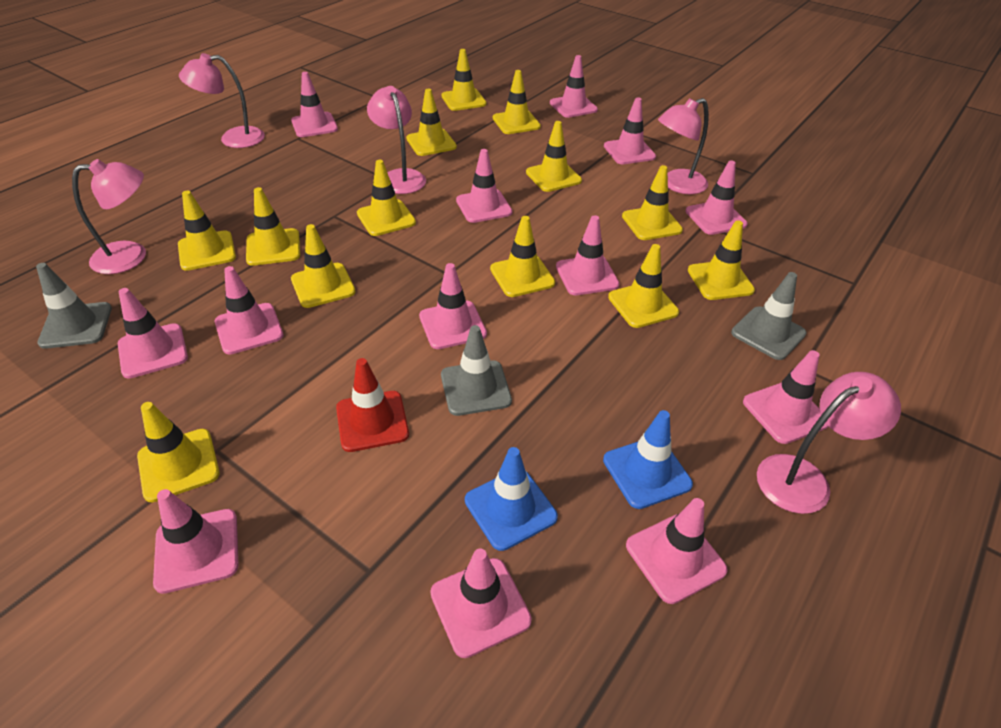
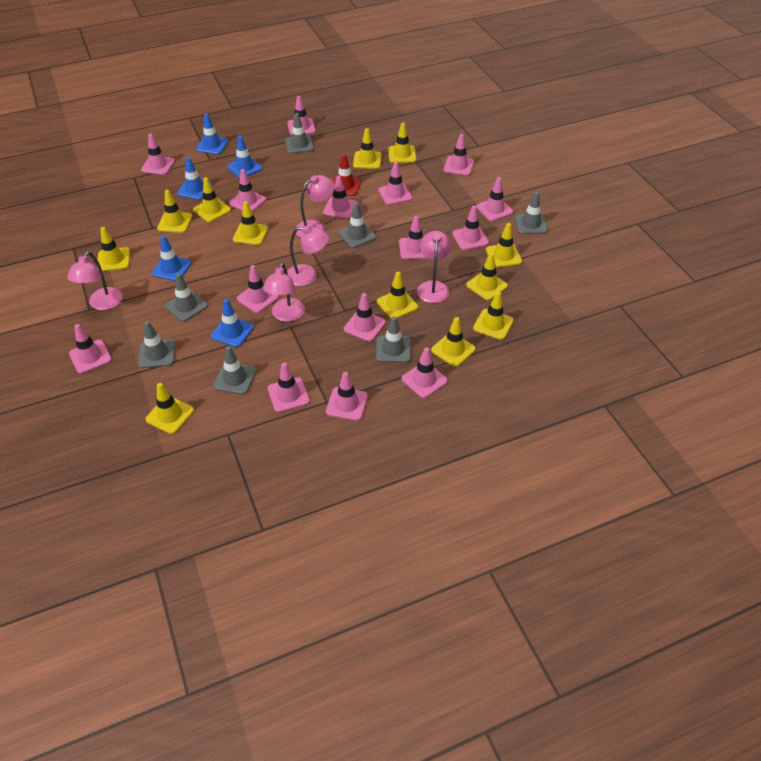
blue traffic cone: 2 -> 5
grey traffic cone: 3 -> 7
pink traffic cone: 13 -> 15
yellow traffic cone: 13 -> 12

